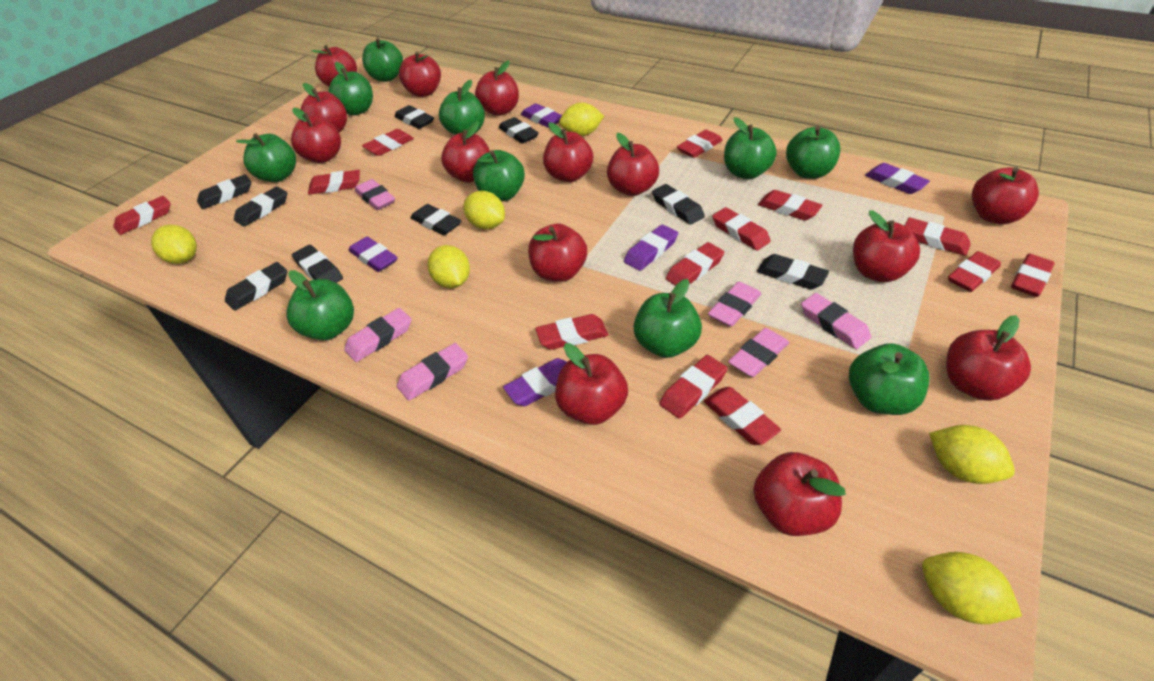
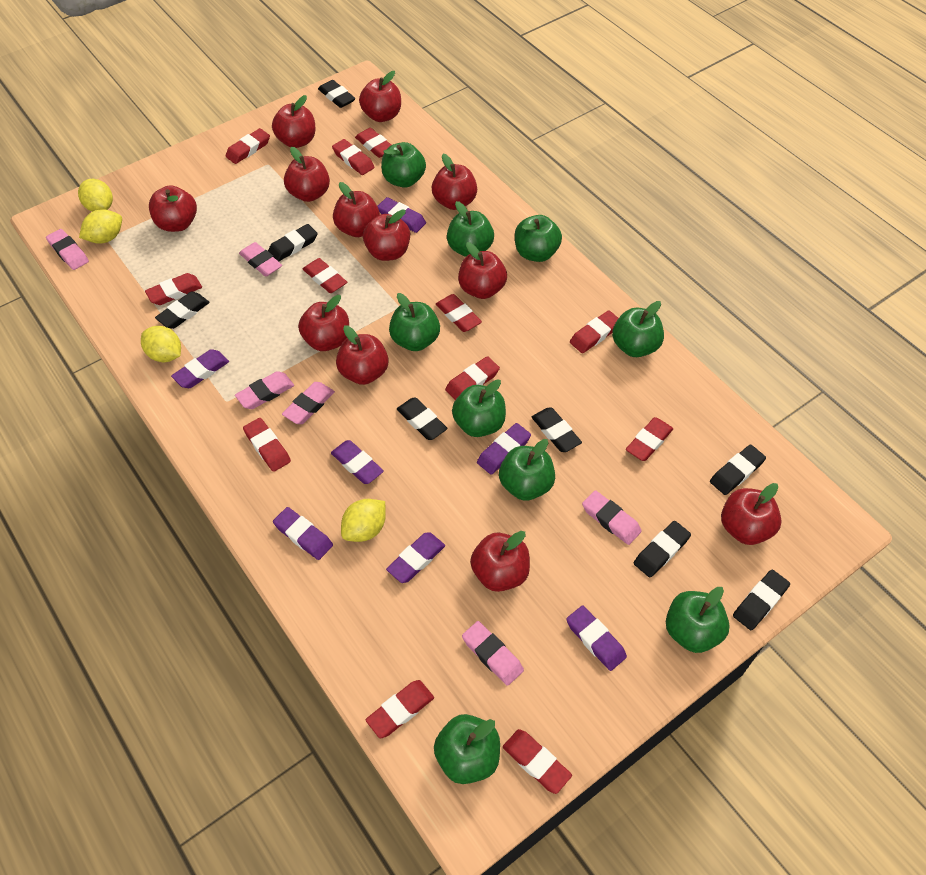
black eraser: 9 -> 8
green apple: 10 -> 9
purple eraser: 5 -> 7
red apple: 14 -> 12
red eraser: 13 -> 12
yellow lemon: 6 -> 4

